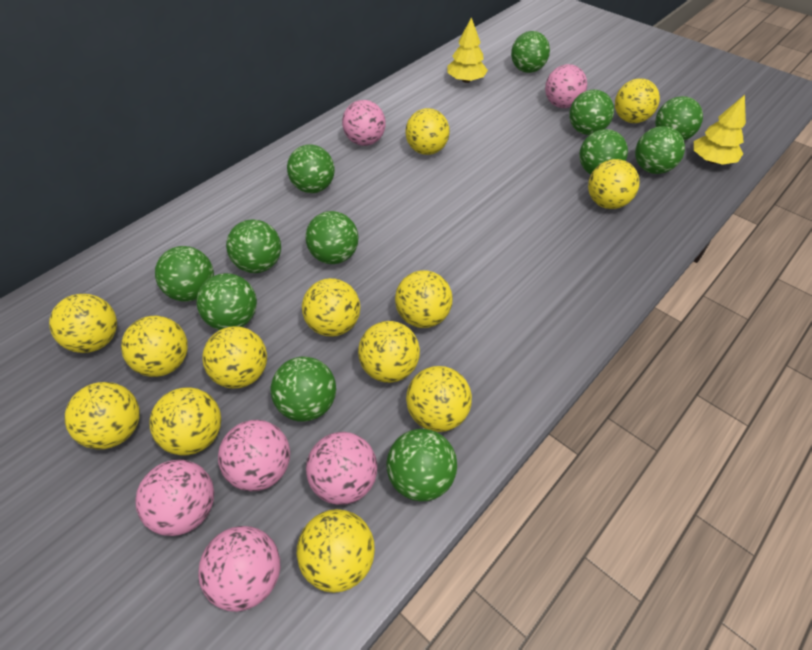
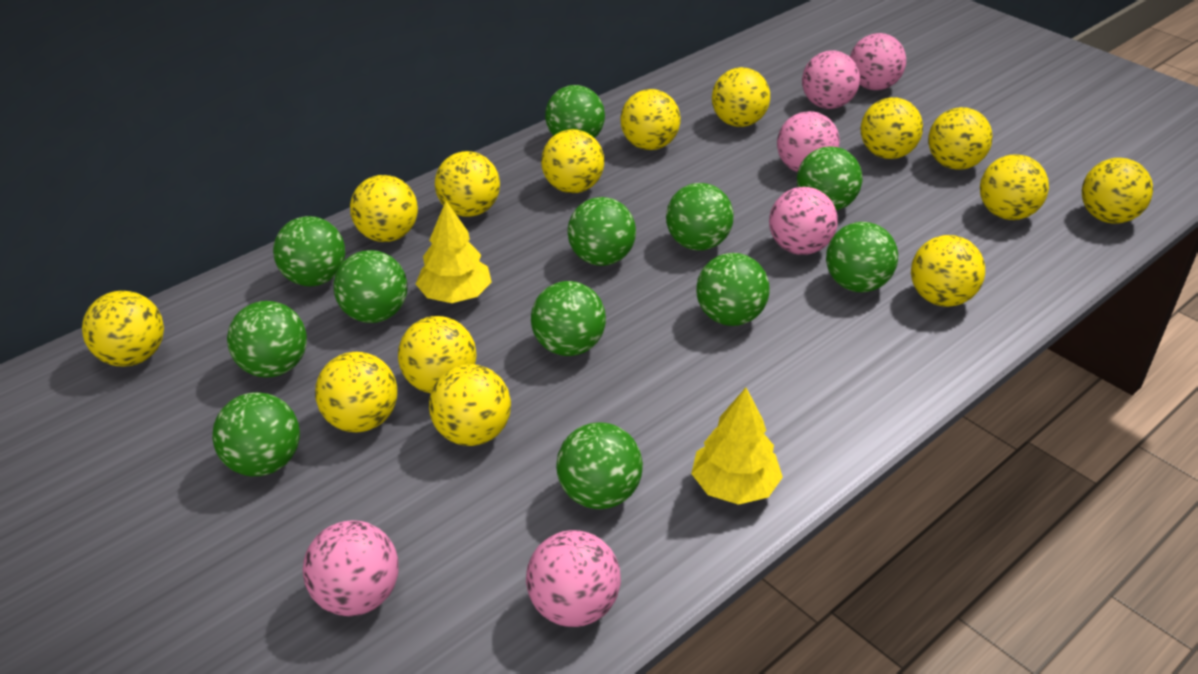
yellow ball: 13 -> 14

